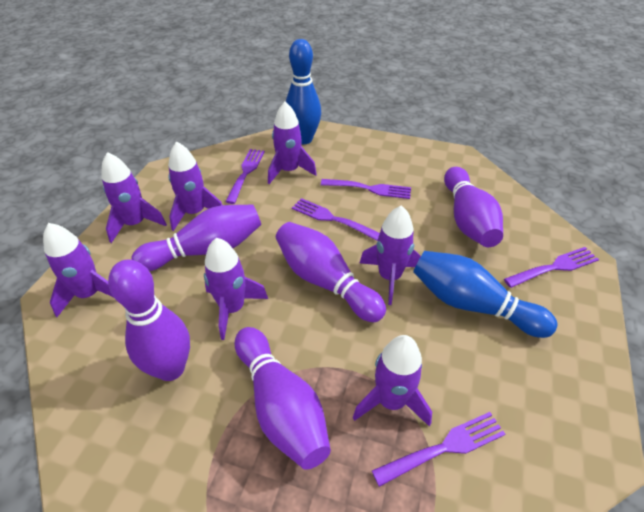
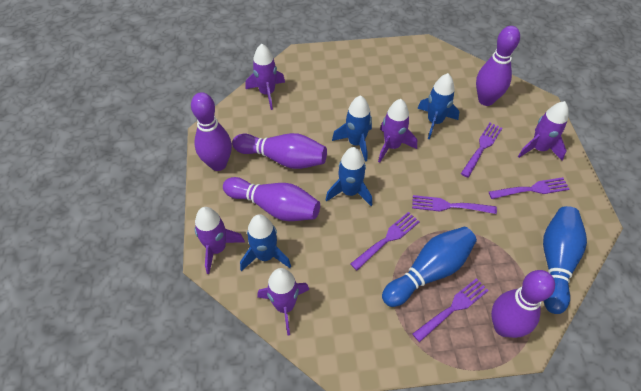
blue rocket: 0 -> 4
purple rocket: 7 -> 5

